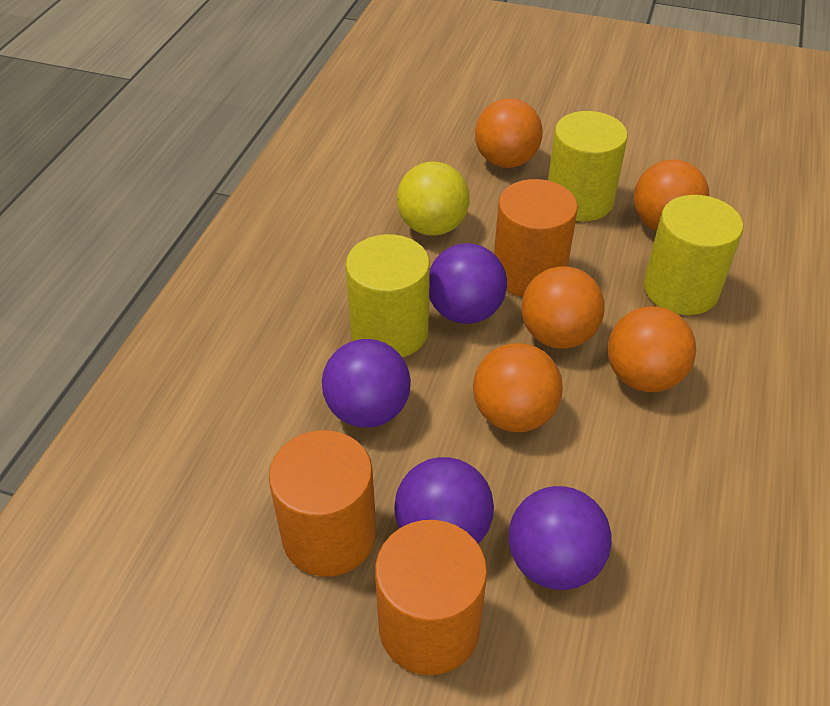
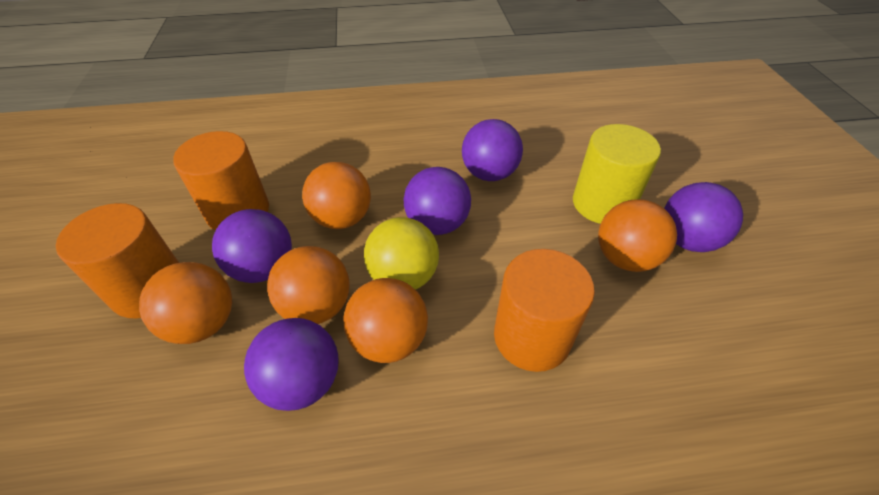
purple ball: 4 -> 5
yellow cylinder: 3 -> 1

